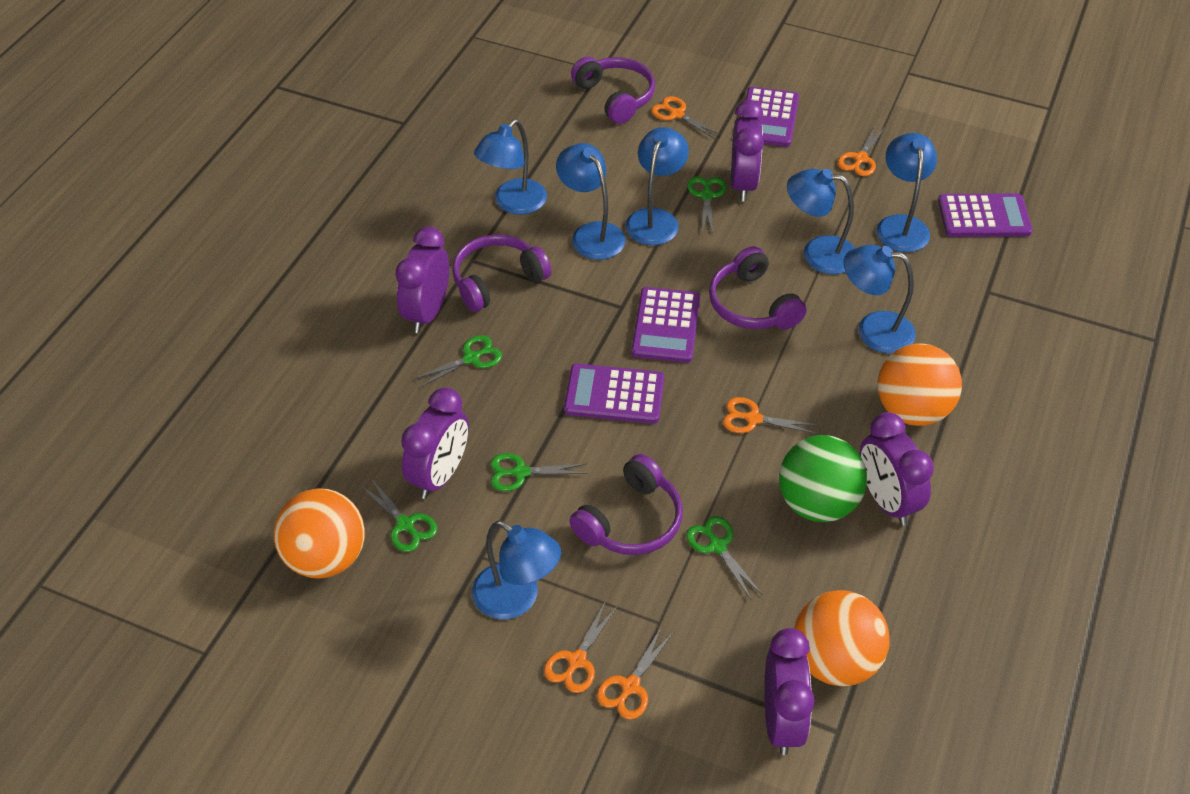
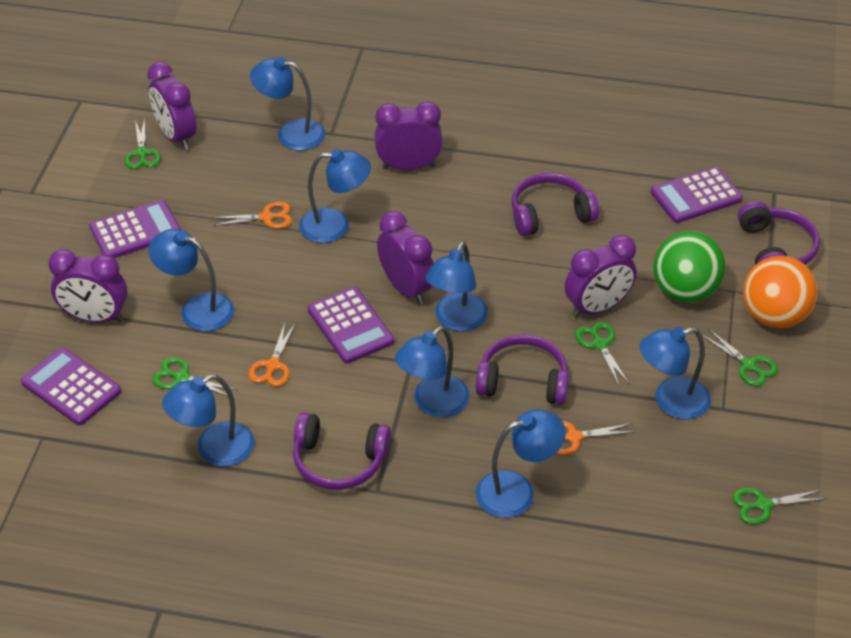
blue lamp: 7 -> 8
orange ball: 3 -> 1
orange scissors: 5 -> 3

